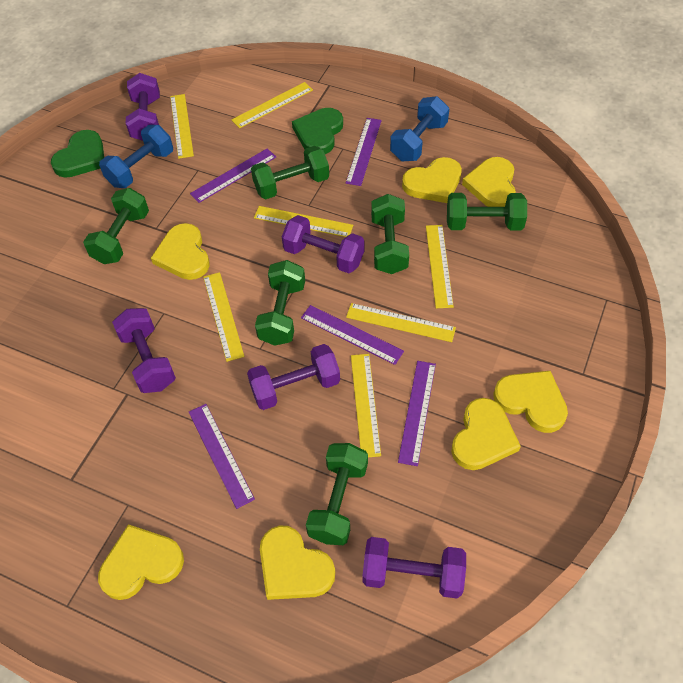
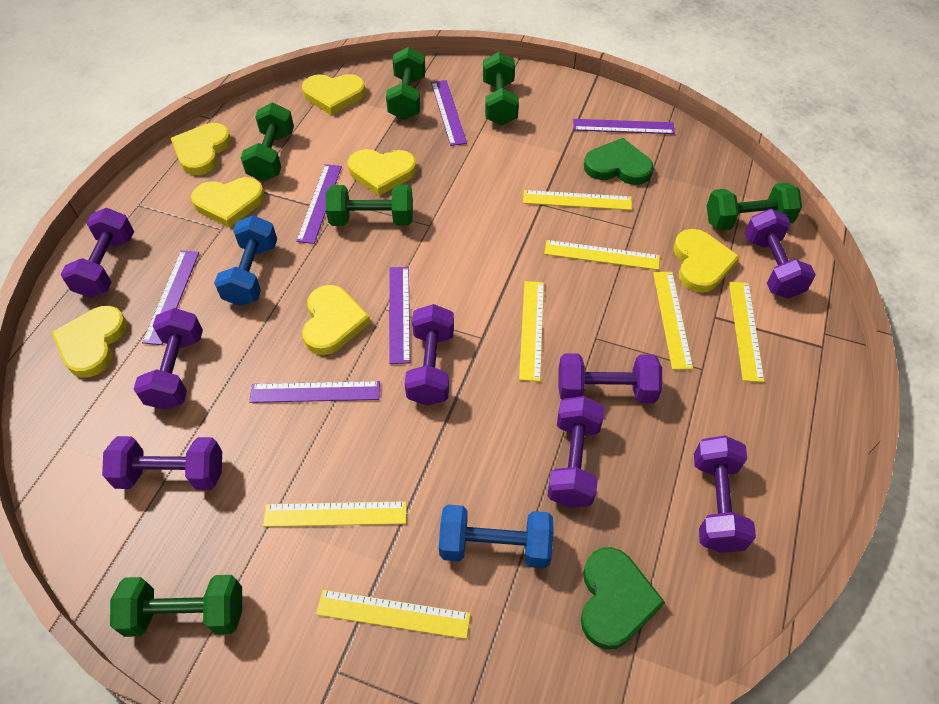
purple dumbbell: 5 -> 8
purple ruler: 5 -> 6

